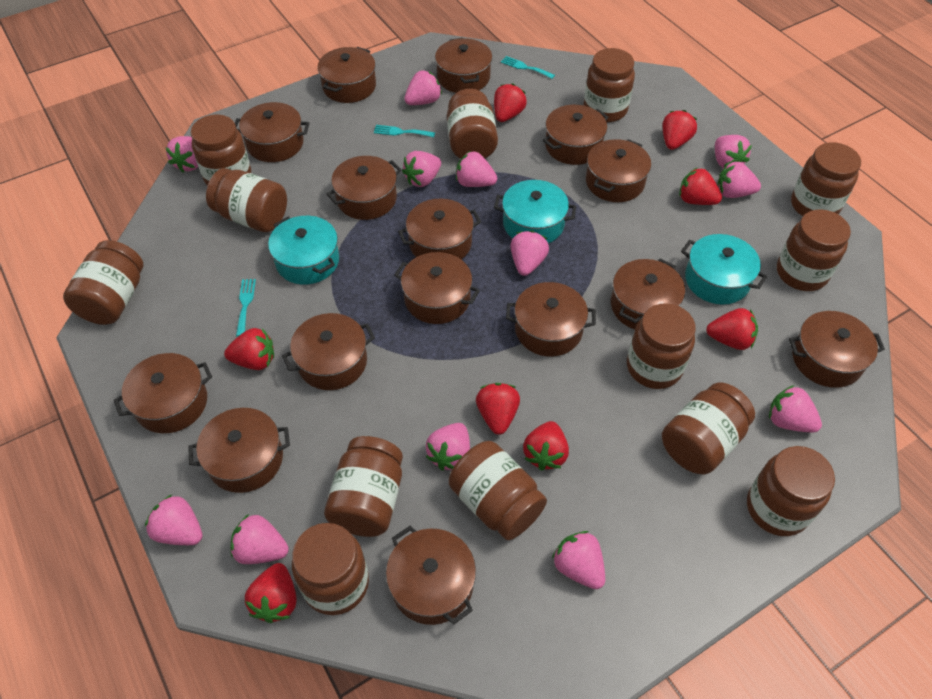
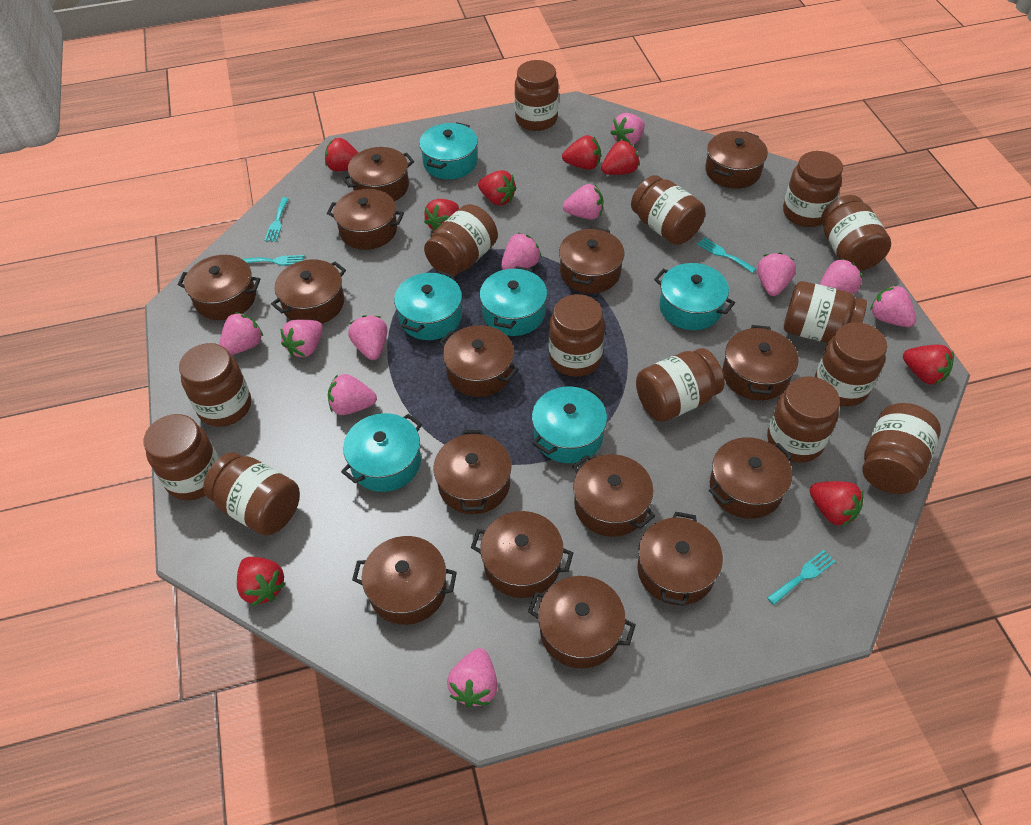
brown jar: 13 -> 14
pink strawberry: 12 -> 11
turquoise fork: 3 -> 4
turquoise pot: 3 -> 6

